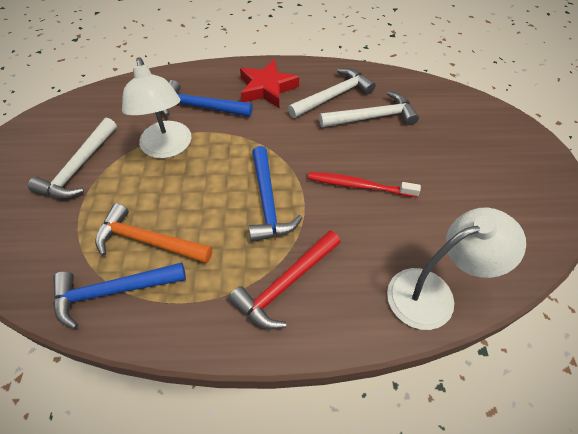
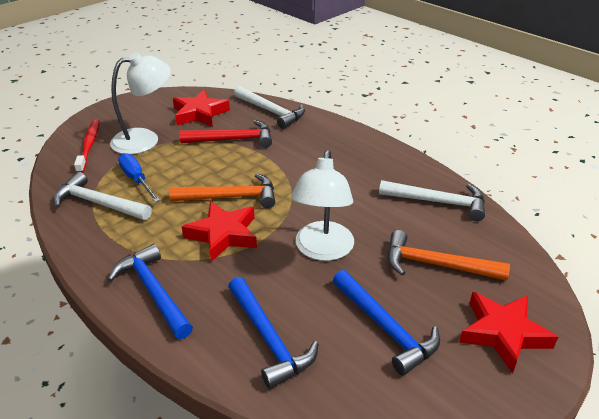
blue screwdriver: 0 -> 1
orange hammer: 1 -> 2
red star: 1 -> 3

